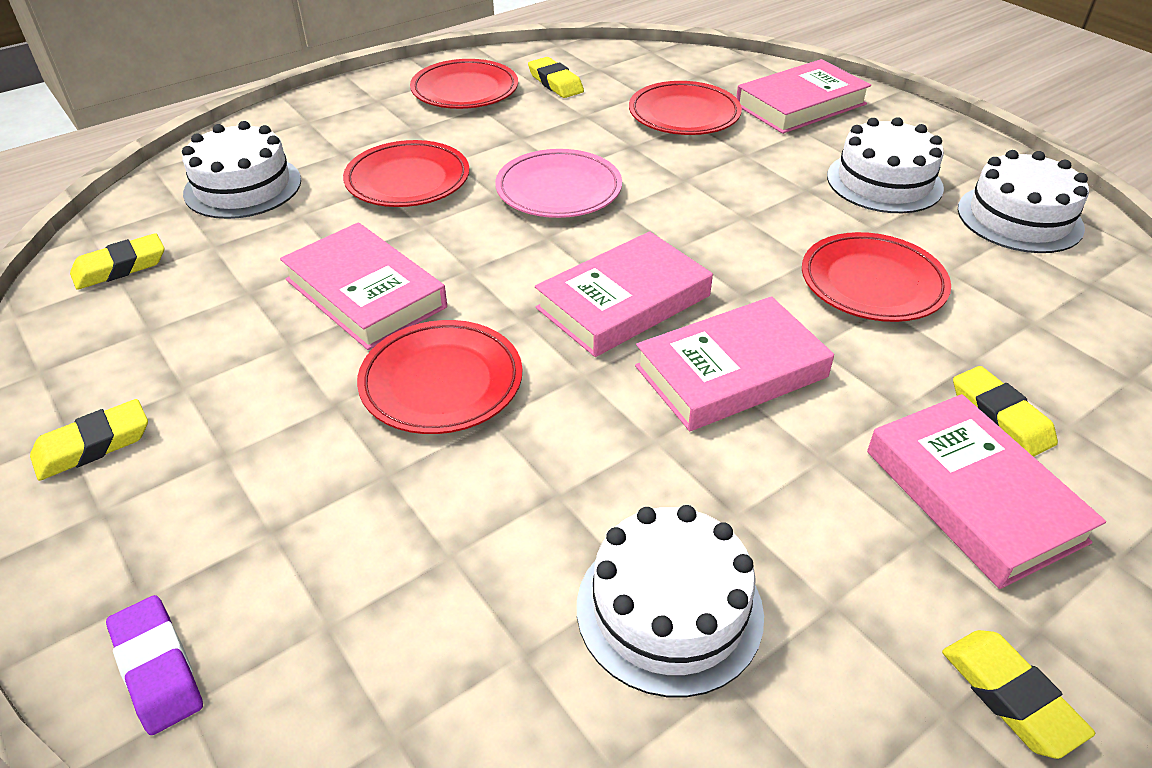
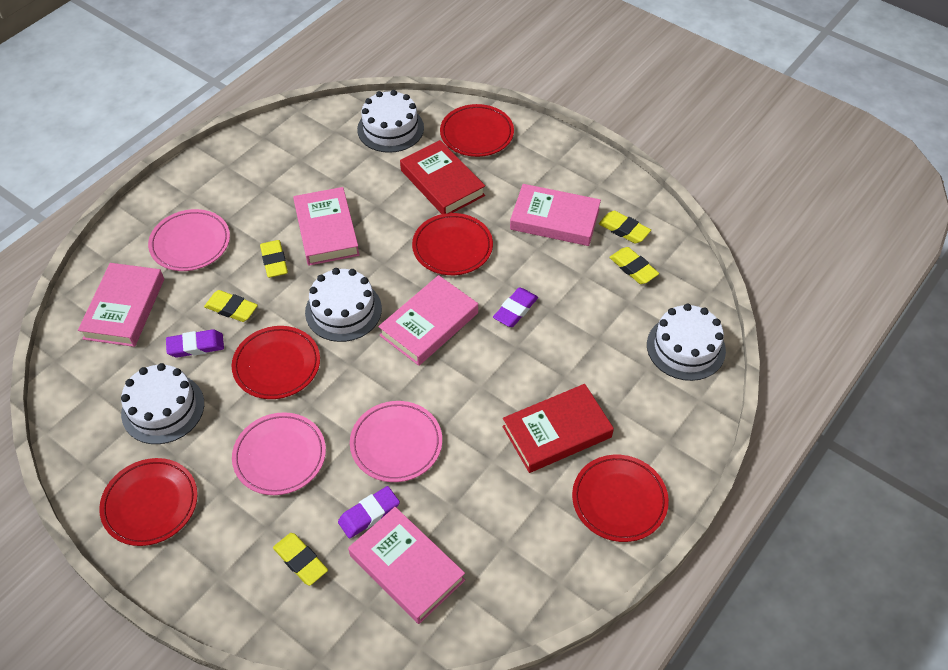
pink plate: 1 -> 3
purple eraser: 1 -> 3
red book: 0 -> 2

